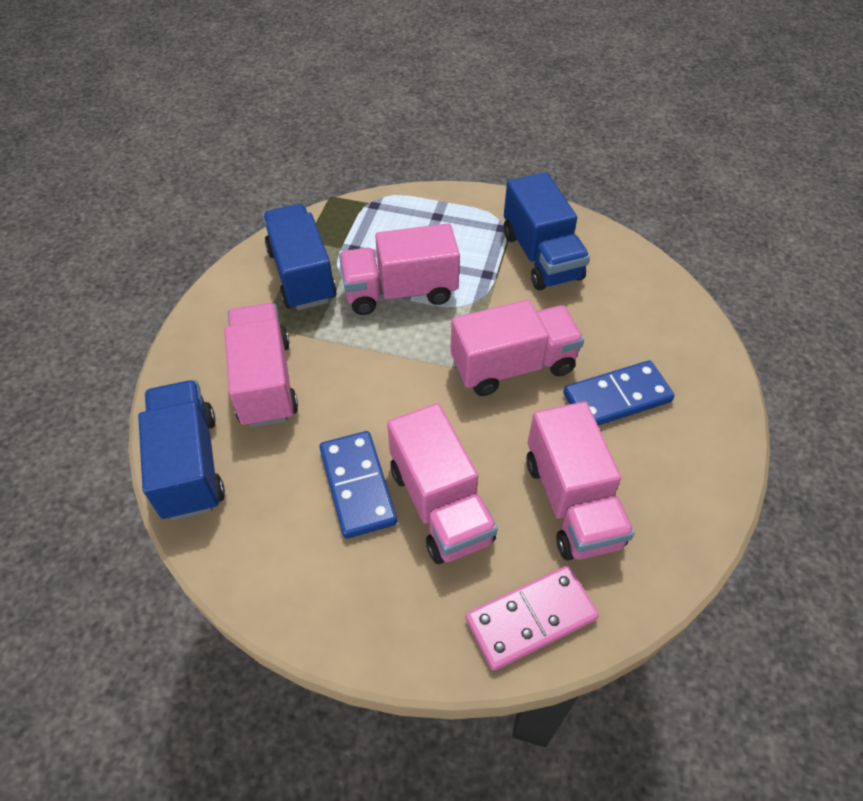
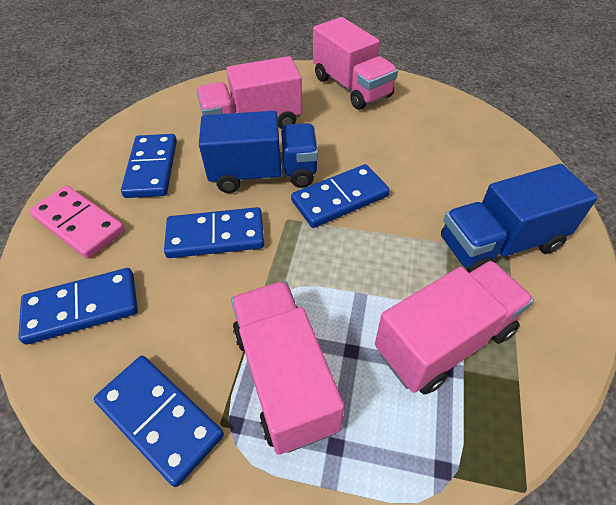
blue domino: 2 -> 5
blue truck: 3 -> 2
pink truck: 5 -> 4

